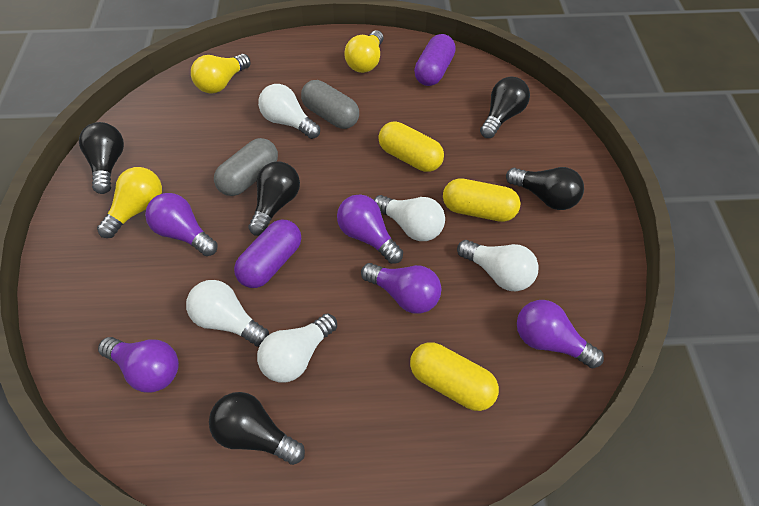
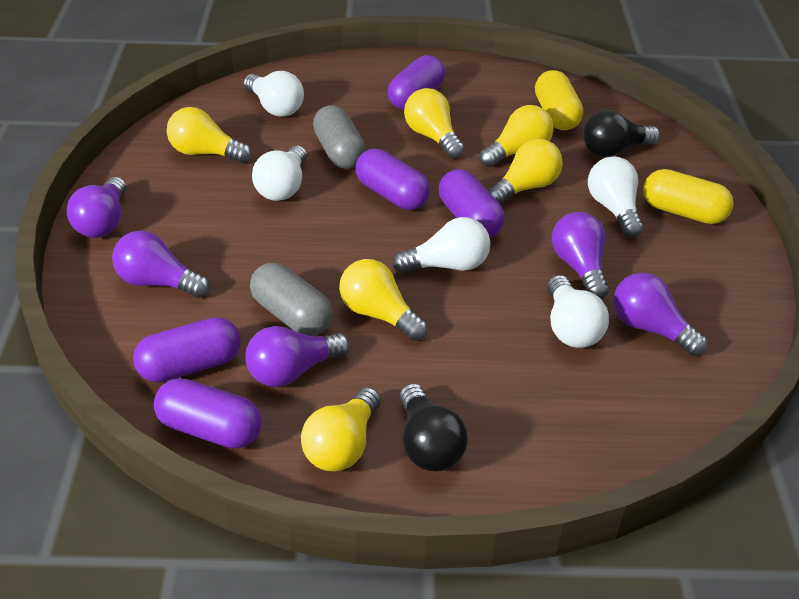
black light bulb: 5 -> 2
purple capsule: 2 -> 5
yellow capsule: 3 -> 2
yellow light bulb: 3 -> 6

